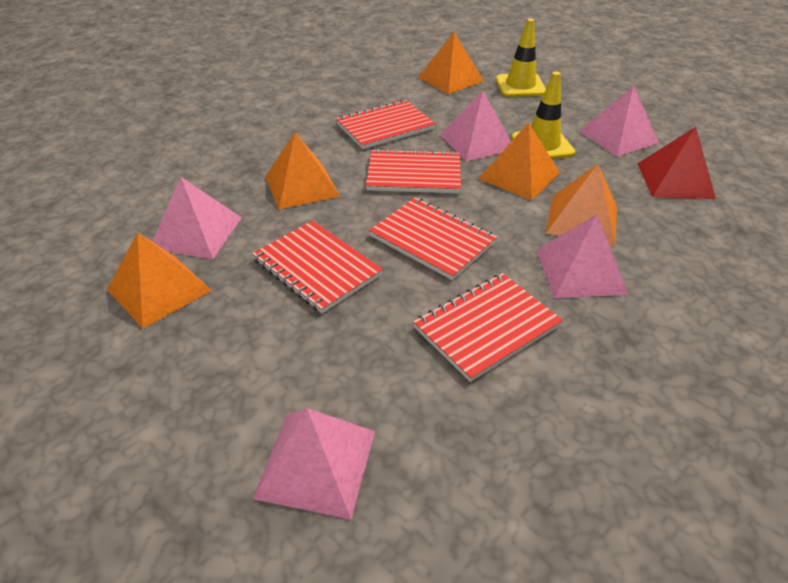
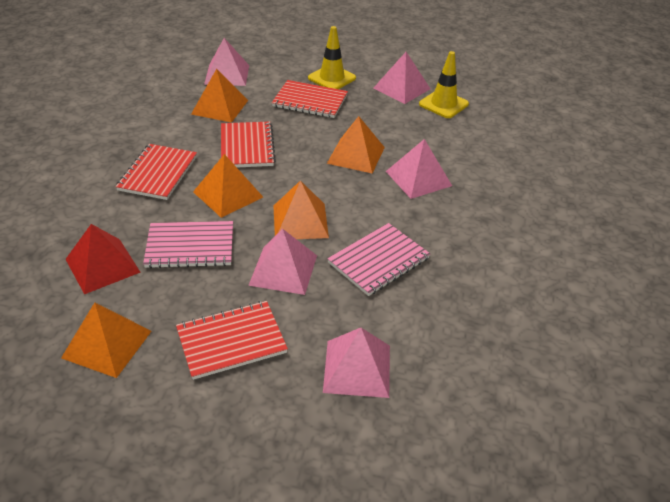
pink notebook: 0 -> 2
red notebook: 5 -> 4

